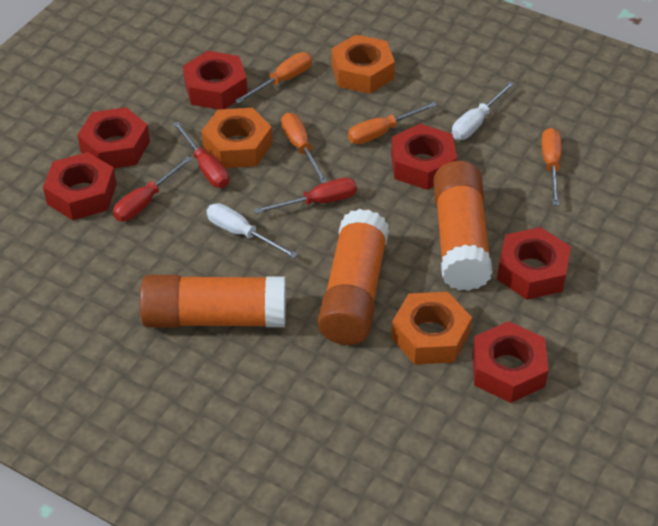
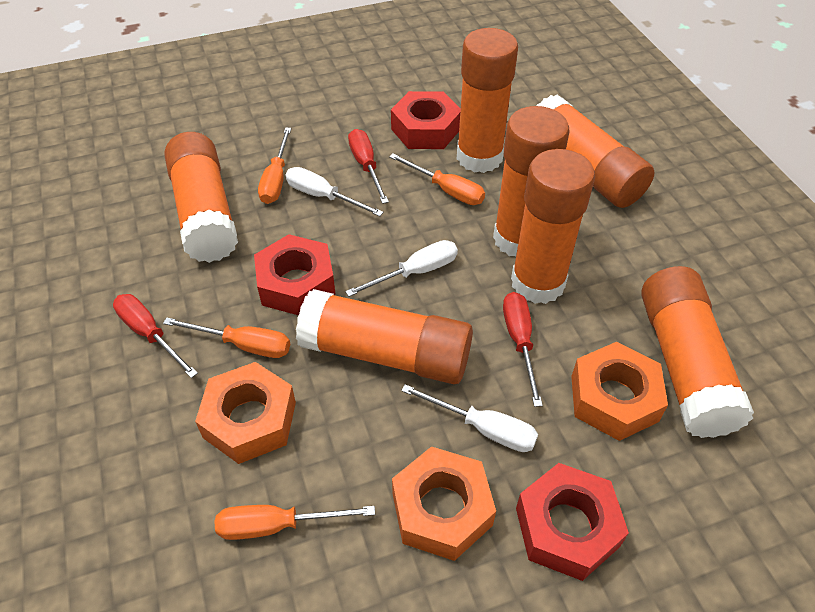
orange glue stick: 3 -> 7
red nut: 6 -> 3
white screwdriver: 2 -> 3

